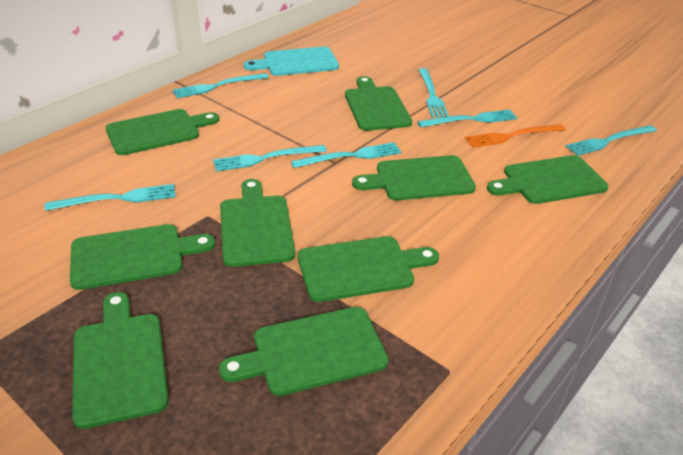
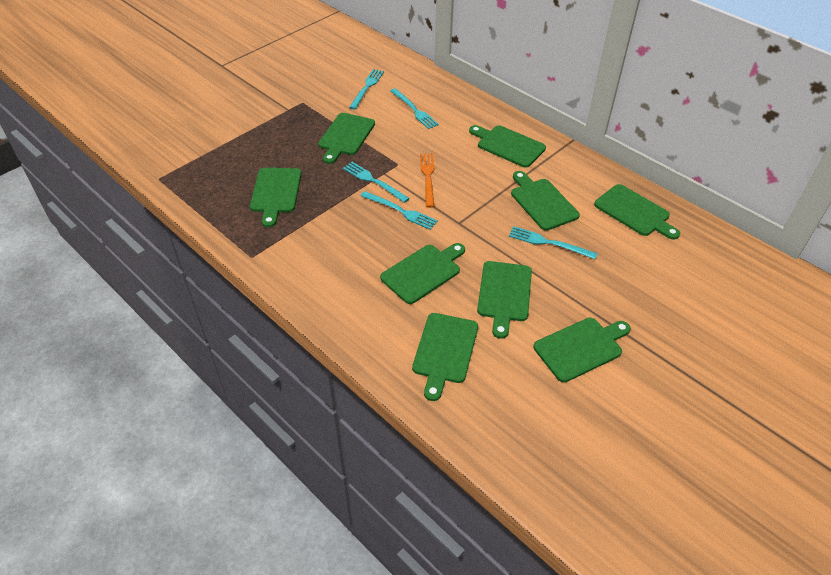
turquoise cutting board: 1 -> 0
turquoise fork: 7 -> 5

